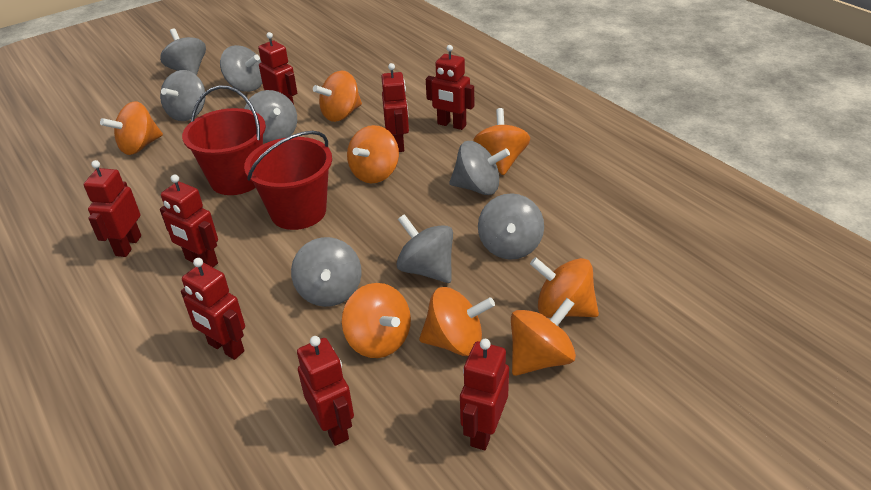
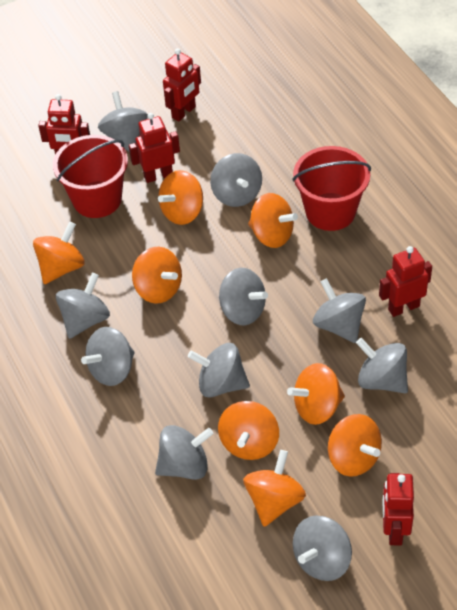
grey spinning top: 8 -> 10
red robot: 8 -> 5

